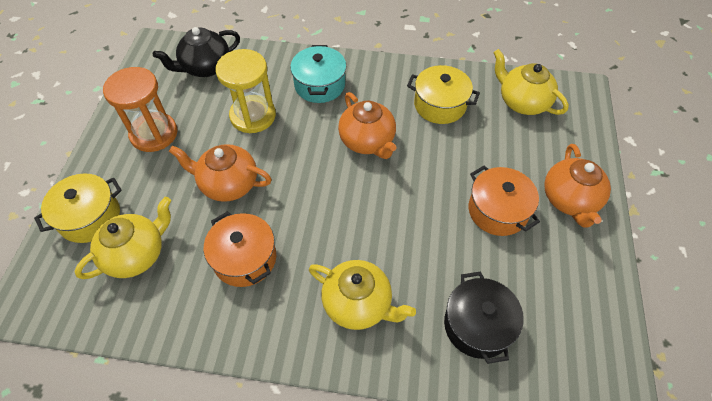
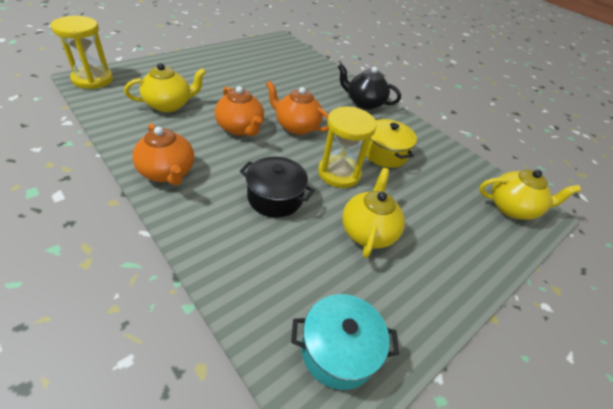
orange hourglass: 1 -> 0
orange pot: 2 -> 0
yellow hourglass: 1 -> 2
yellow pot: 2 -> 1

